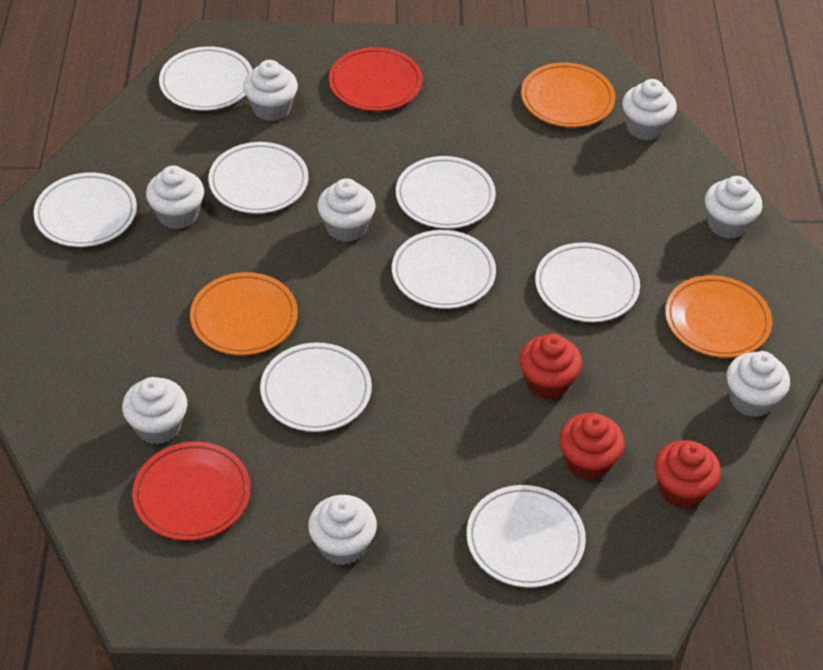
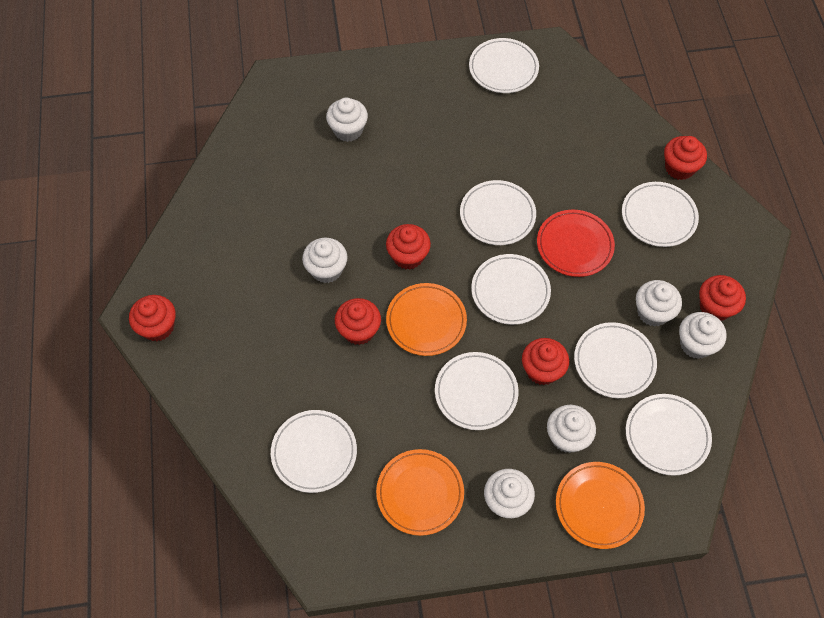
red cupcake: 3 -> 6
red plate: 2 -> 1
white cupcake: 8 -> 6

